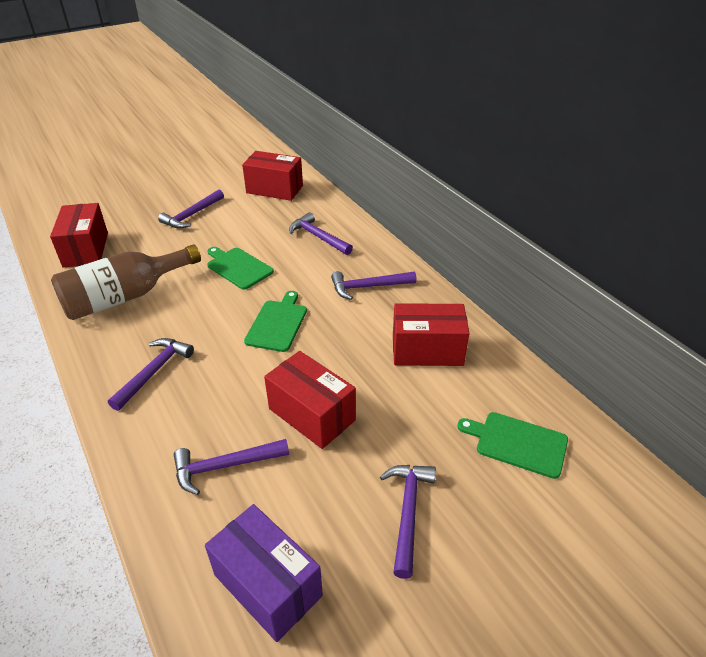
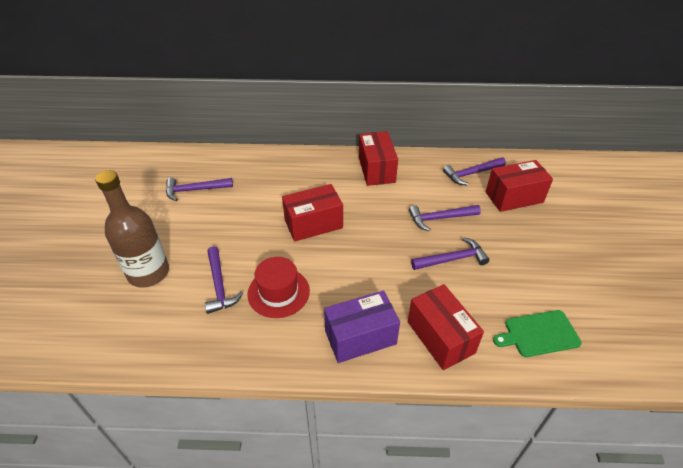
green cutting board: 3 -> 1
purple hammer: 6 -> 5
red hat: 0 -> 1

